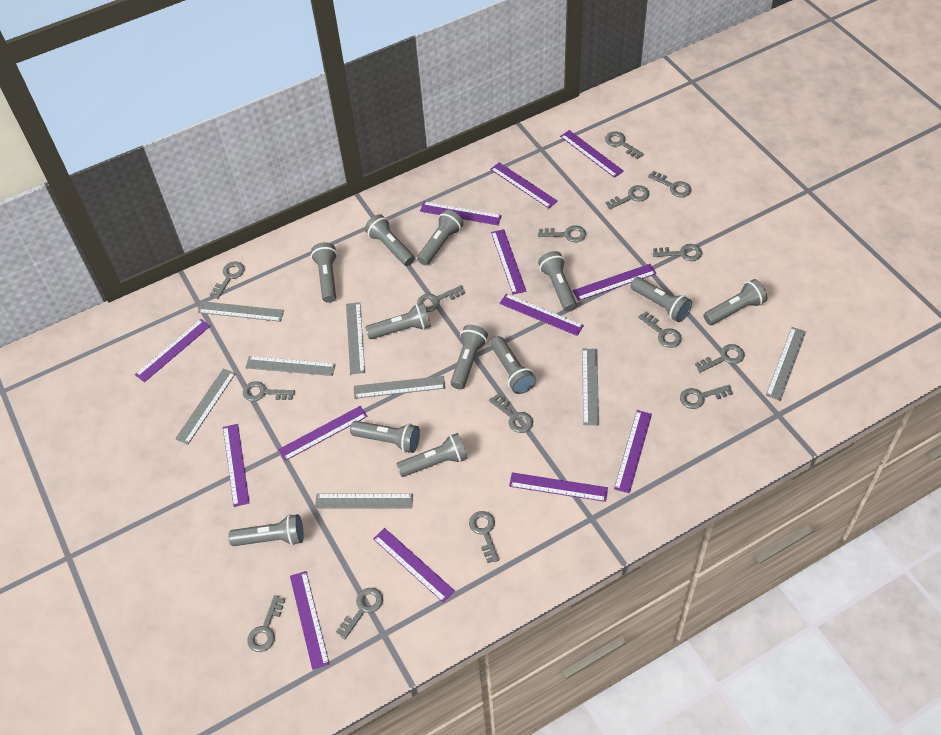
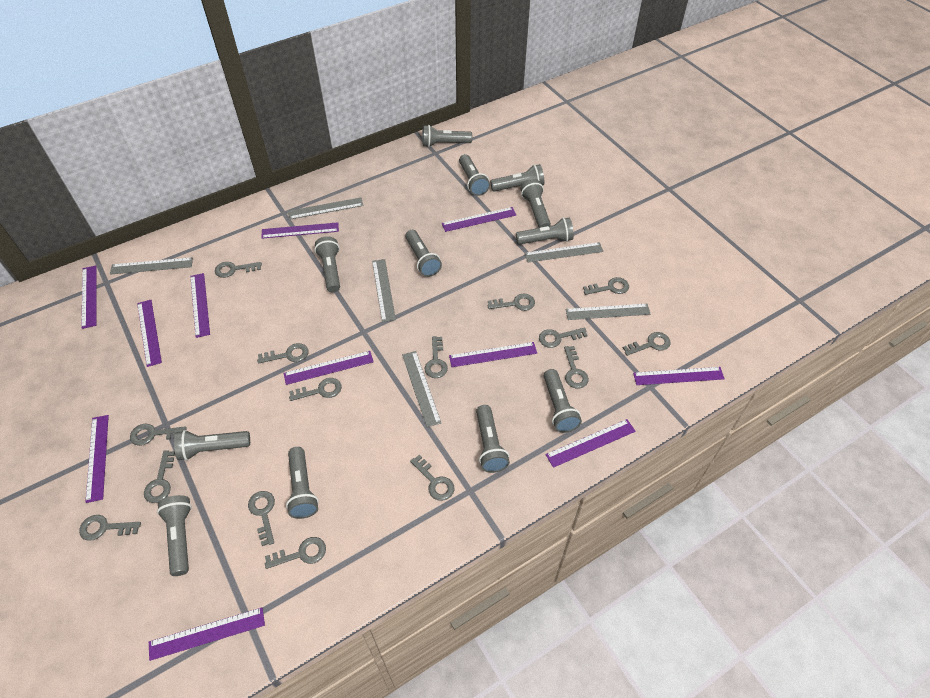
grey ruler: 8 -> 6
purple ruler: 13 -> 11

